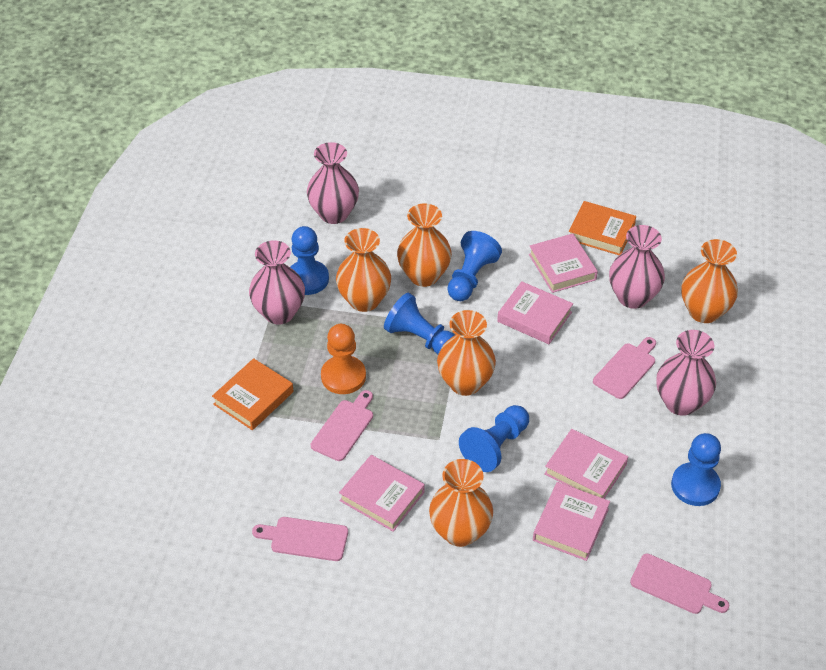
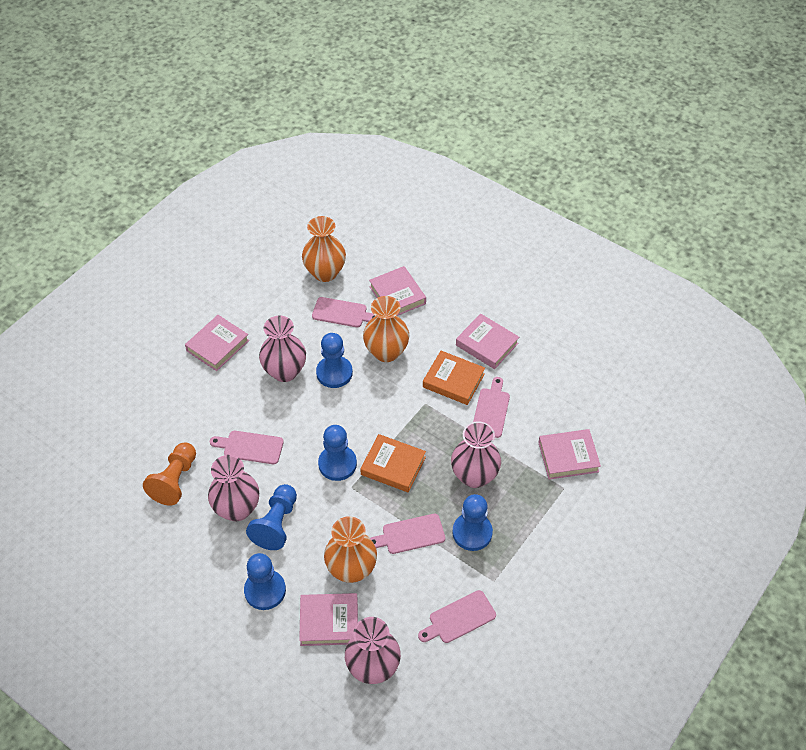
orange vase: 5 -> 3
pink cutting board: 4 -> 5

